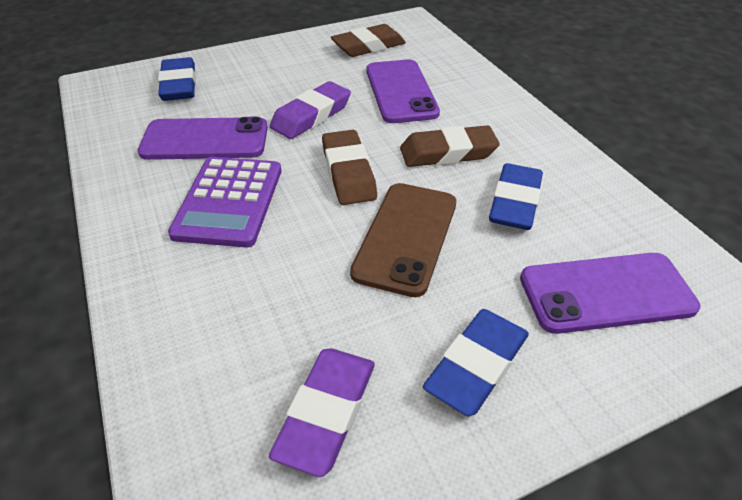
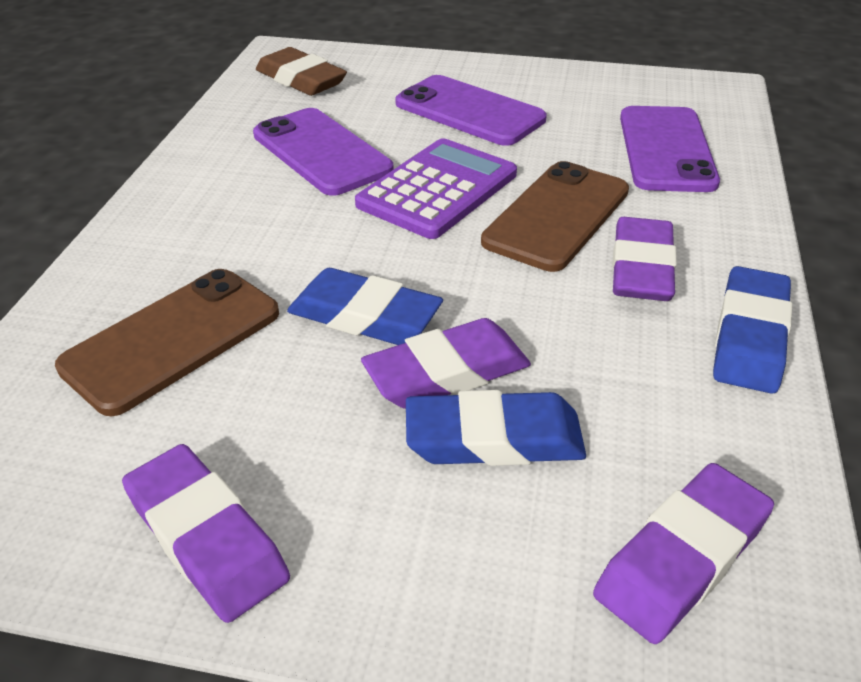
brown eraser: 3 -> 1
brown phone: 1 -> 2
purple eraser: 2 -> 4

